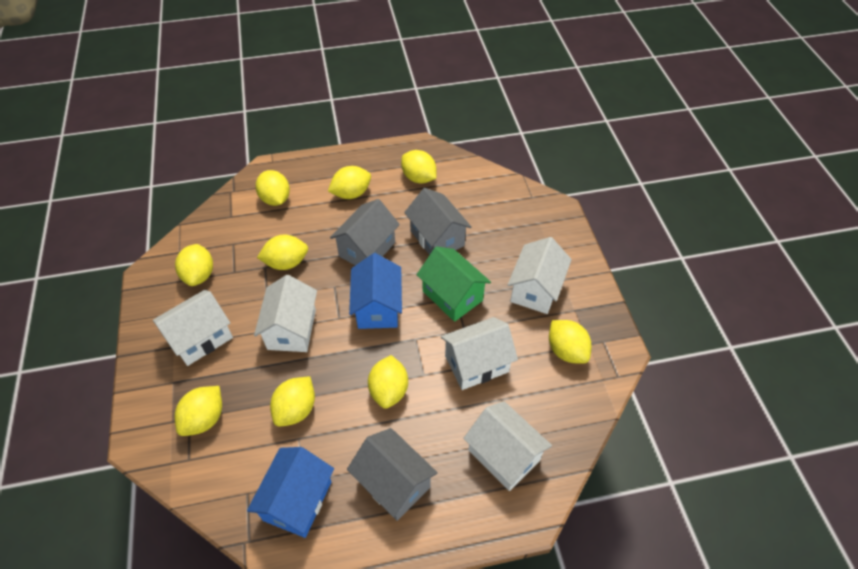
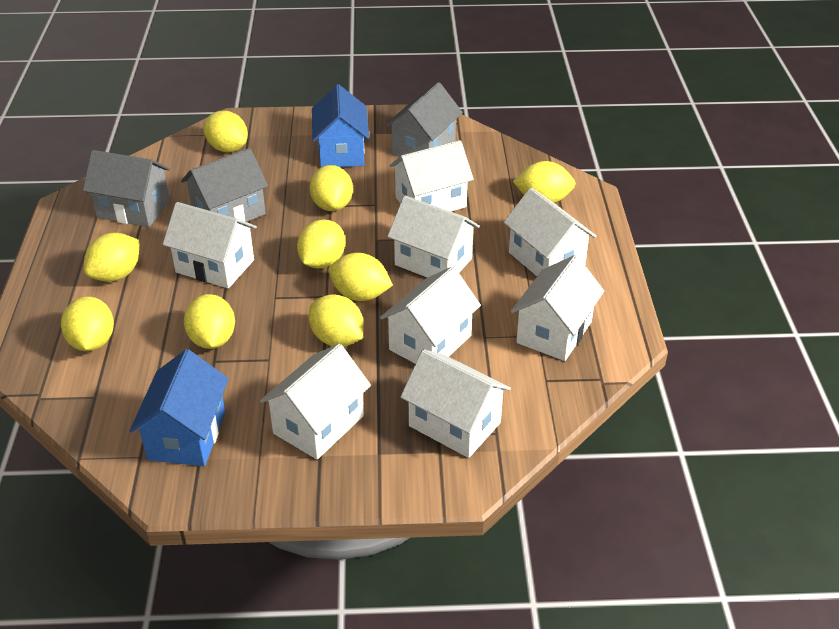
green house: 1 -> 0
white house: 5 -> 8

